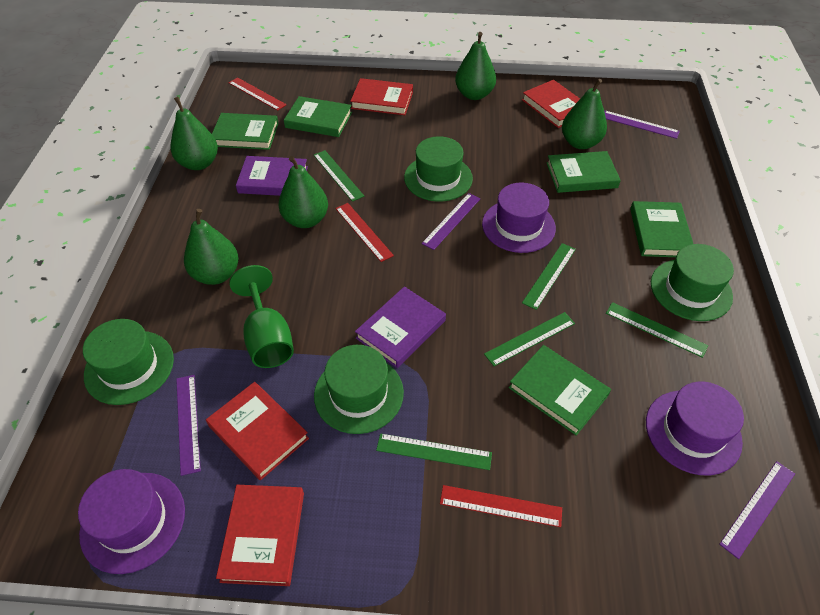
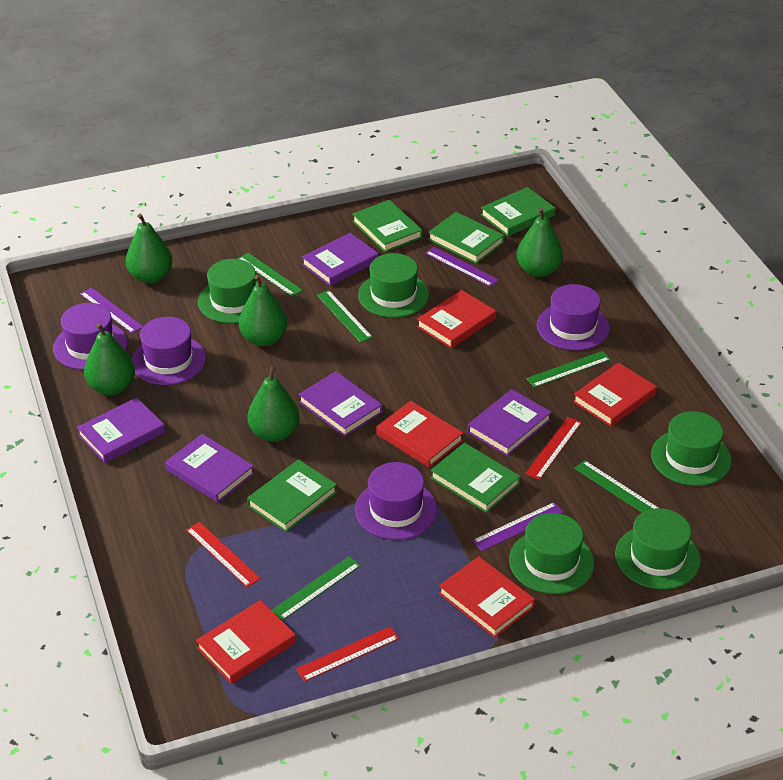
green goblet: 1 -> 0
green hat: 4 -> 5
purple book: 2 -> 5
purple hat: 3 -> 4
purple ruler: 4 -> 3
red book: 4 -> 5

